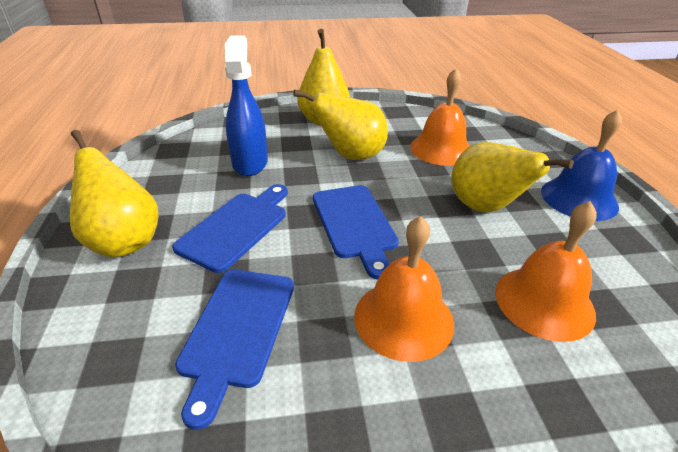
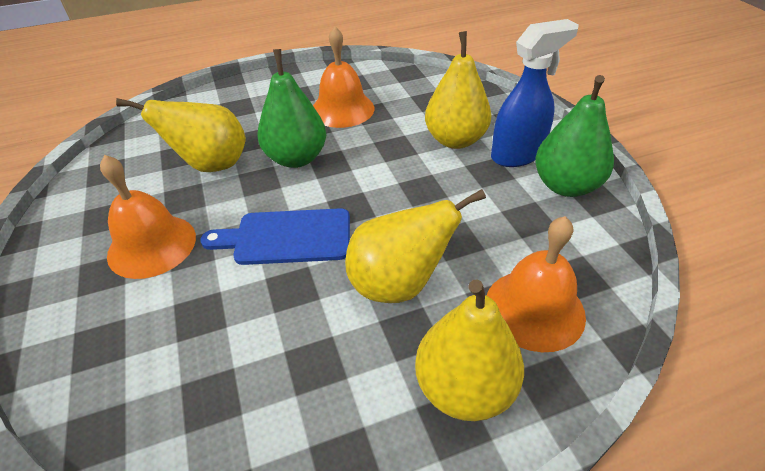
blue bell: 1 -> 0
blue cutting board: 3 -> 1
green pear: 0 -> 2

